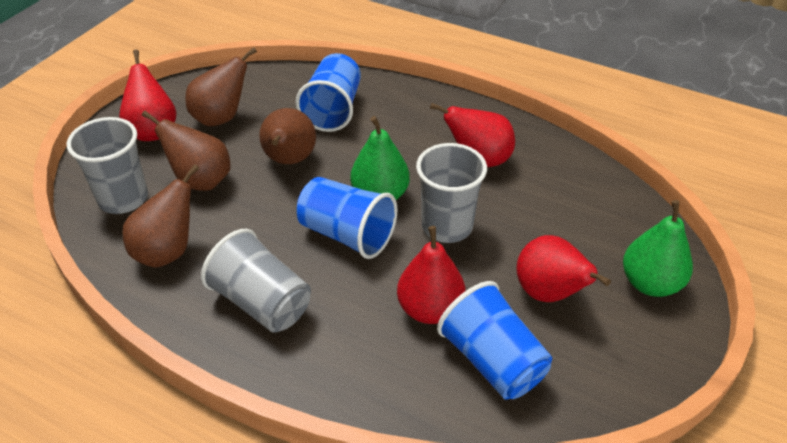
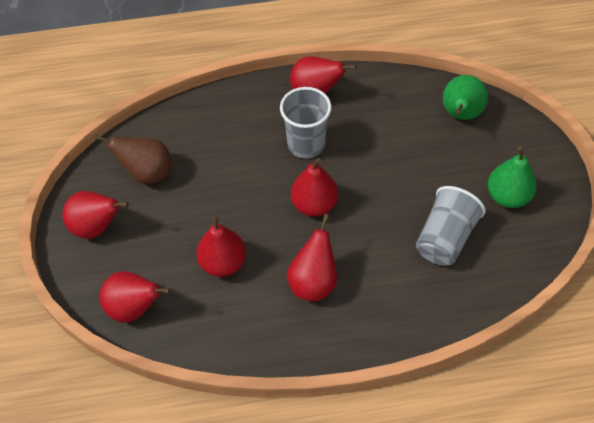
blue cup: 3 -> 0
brown pear: 4 -> 1
grey cup: 3 -> 2
red pear: 4 -> 6

